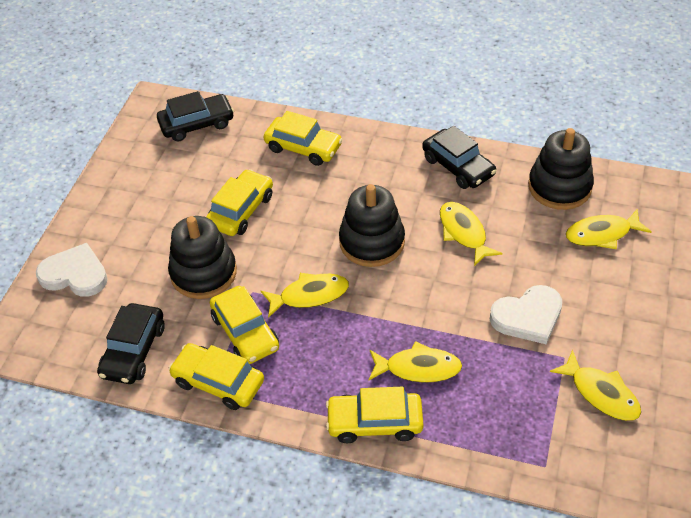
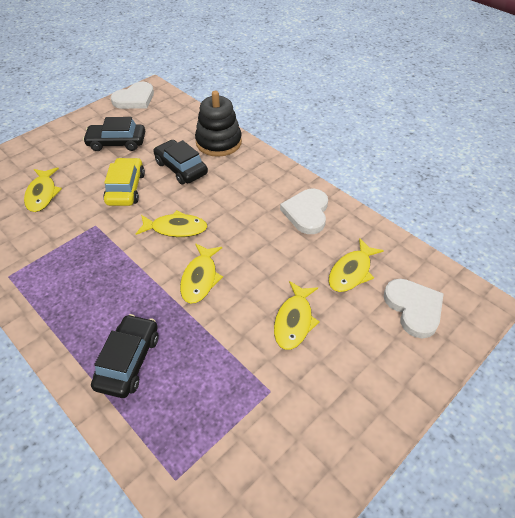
black stacking toy: 3 -> 1
white heart: 2 -> 3
yellow car: 5 -> 1

